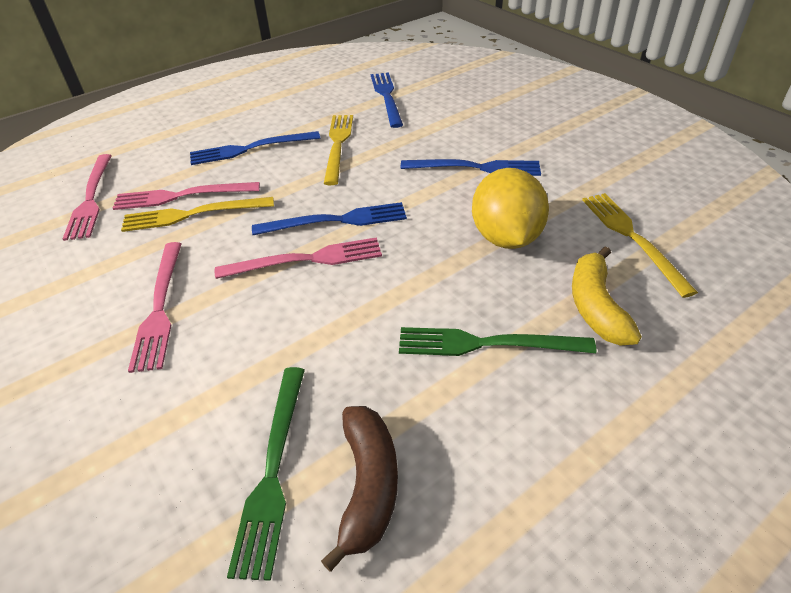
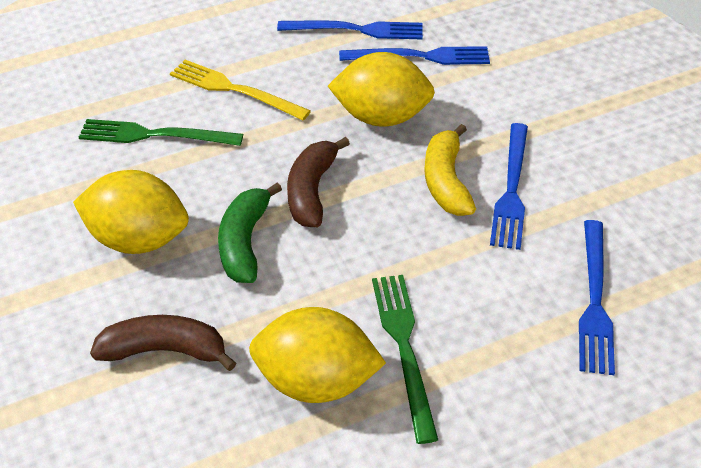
brown banana: 1 -> 2
green banana: 0 -> 1
pink fork: 4 -> 0
yellow fork: 3 -> 1
yellow lemon: 1 -> 3

